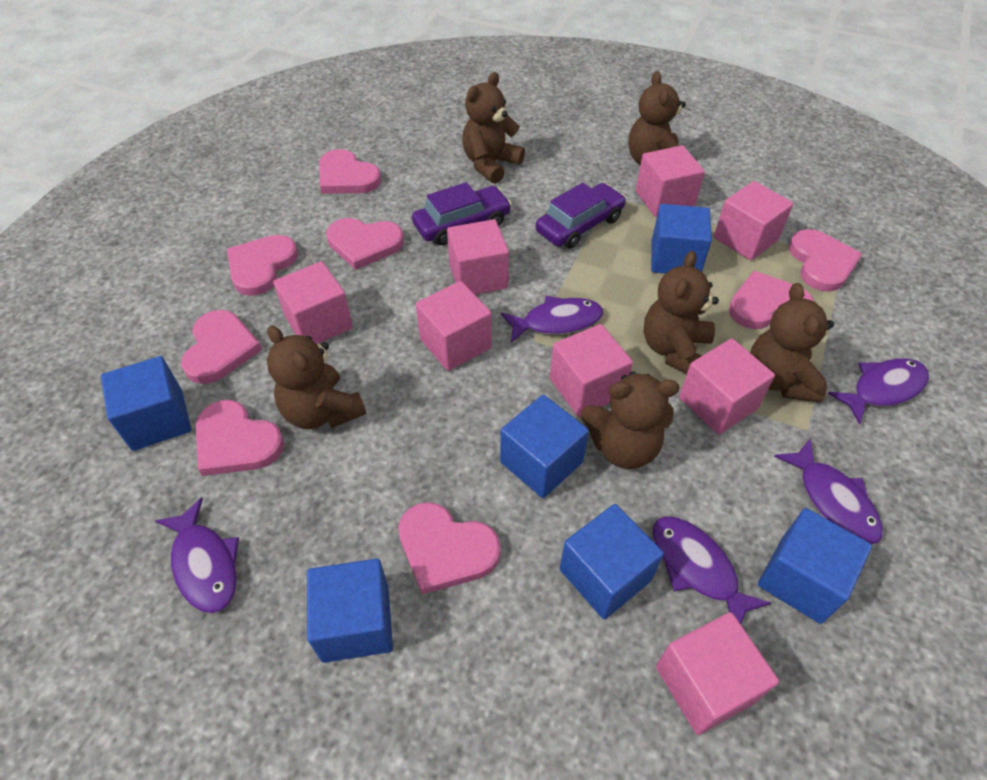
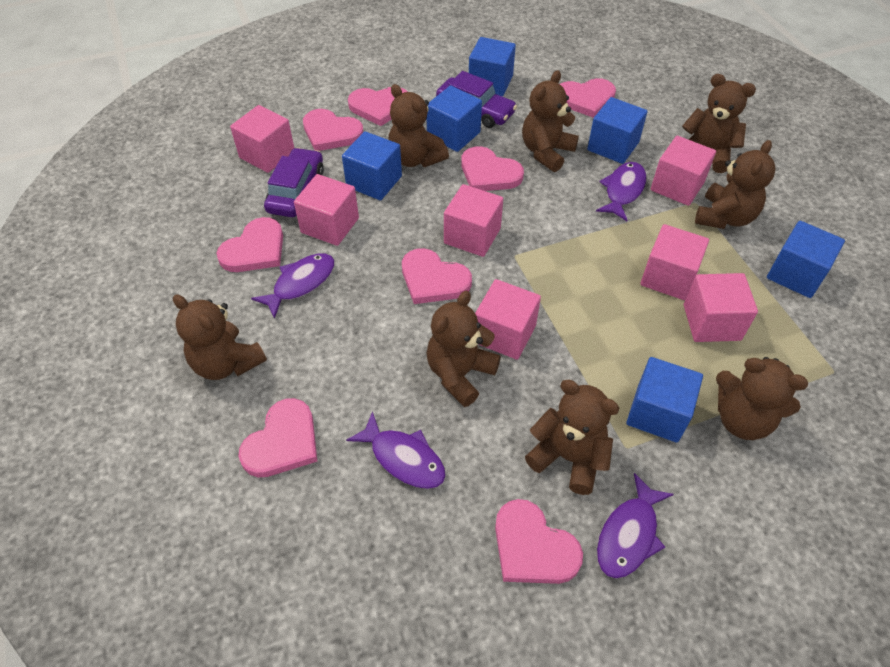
brown teddy bear: 6 -> 8
pink cube: 8 -> 7
purple fish: 5 -> 4

